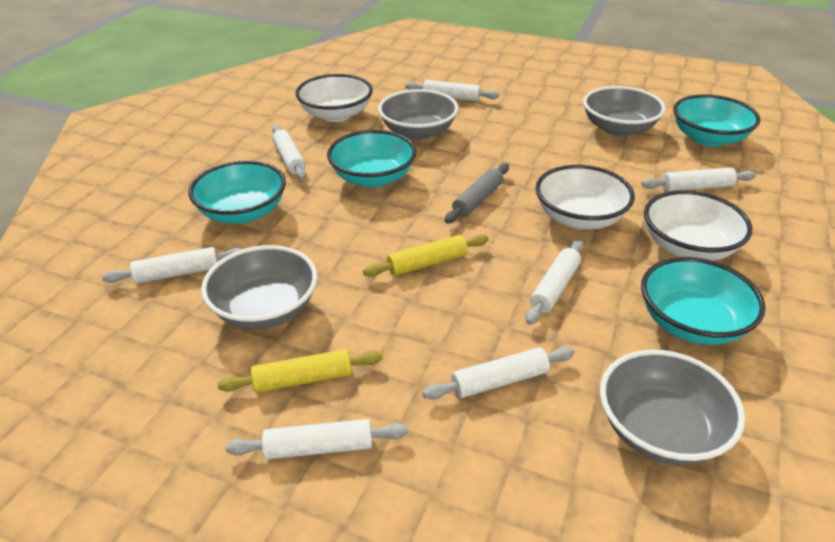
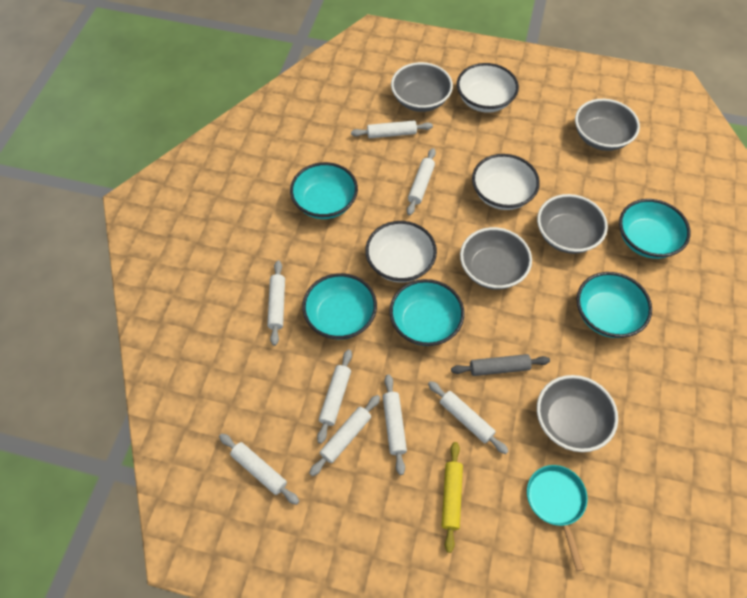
grey bowl: 4 -> 5
turquoise bowl: 4 -> 5
turquoise pan: 0 -> 1
white rolling pin: 7 -> 8
yellow rolling pin: 2 -> 1

